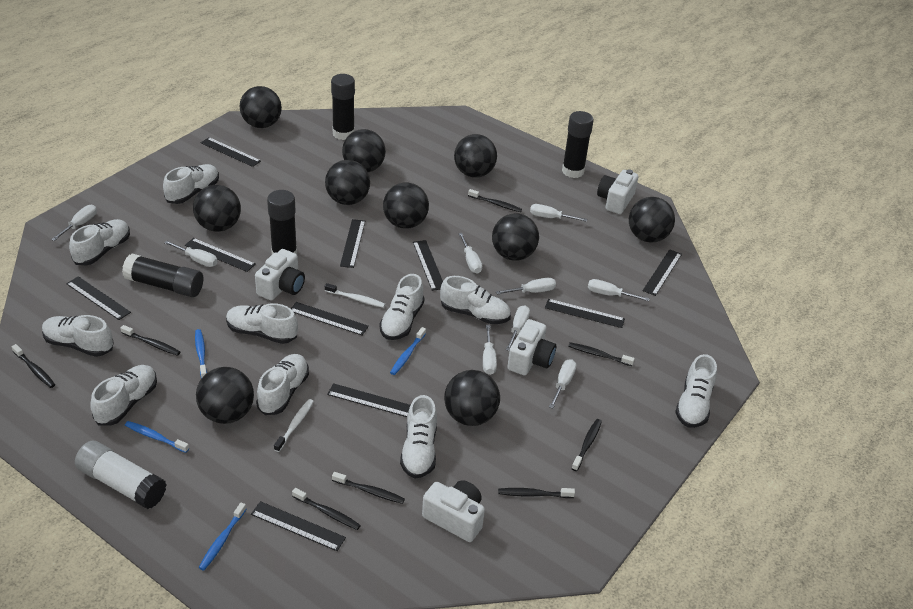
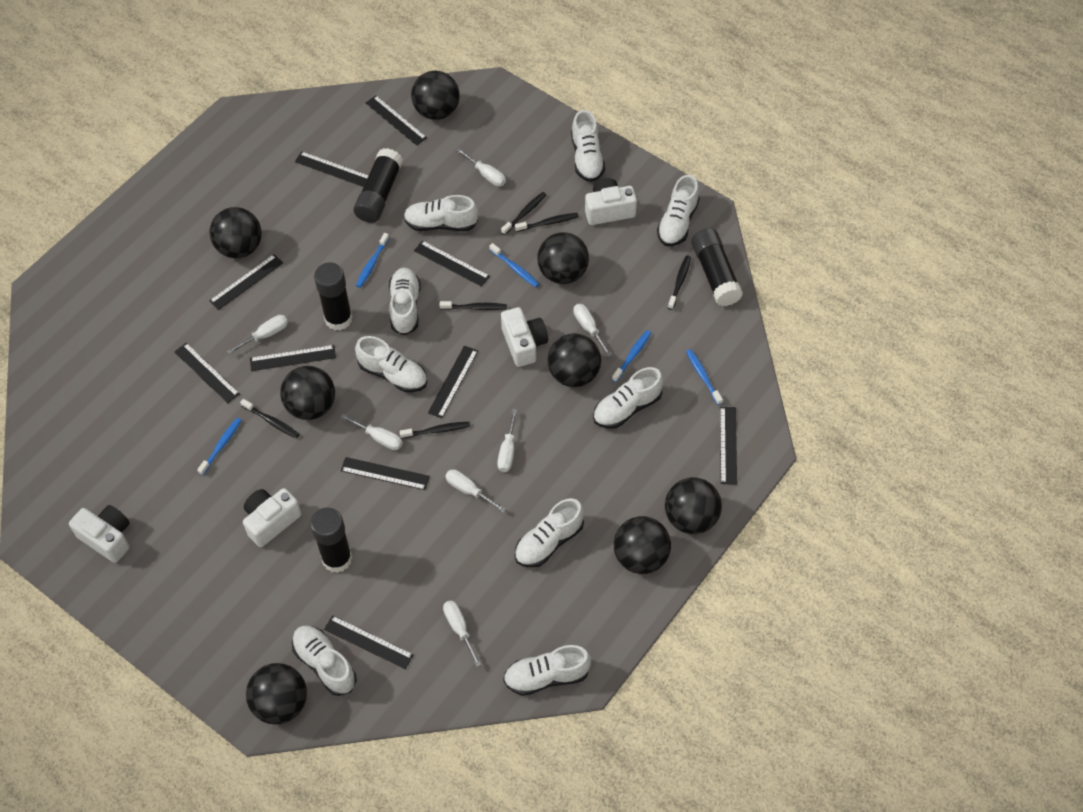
black ball: 10 -> 8
black toothbrush: 8 -> 6
blue toothbrush: 4 -> 5
white glue stick: 1 -> 0
white screwdriver: 9 -> 7
white shoe: 10 -> 9
white toothbrush: 2 -> 0

